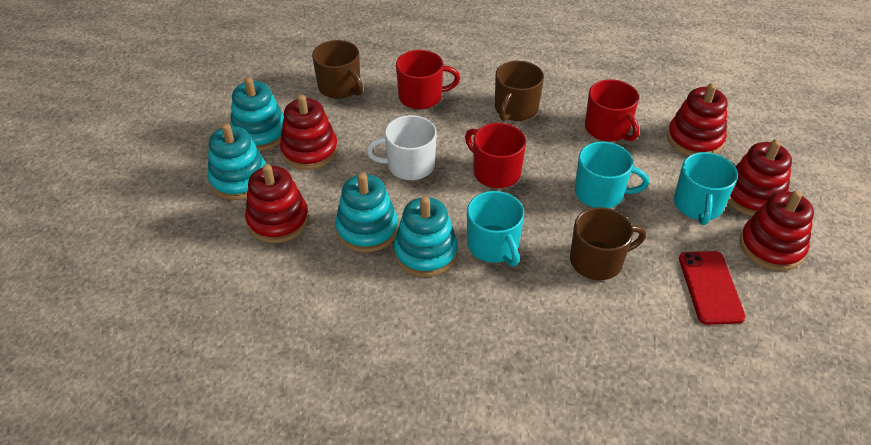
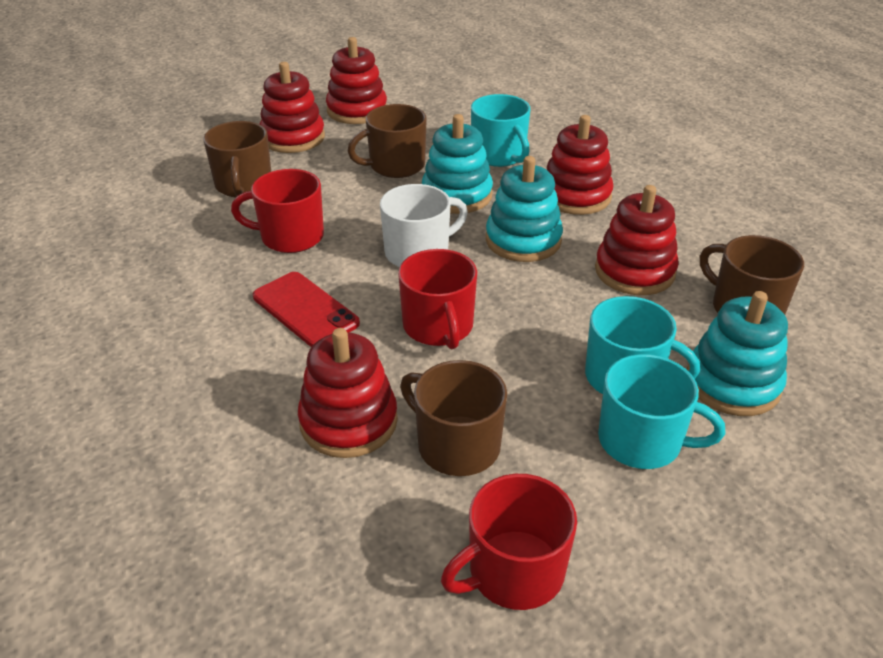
brown mug: 3 -> 4
turquoise stacking toy: 4 -> 3

